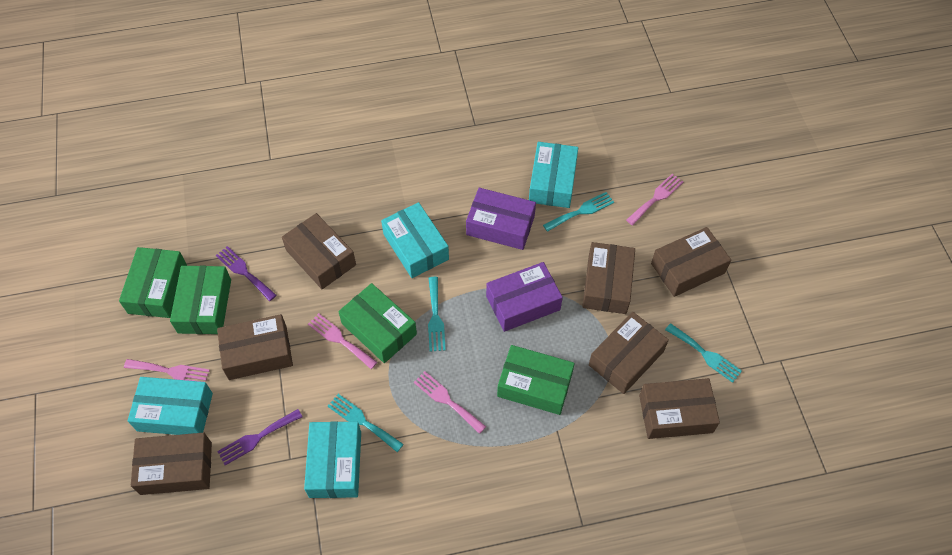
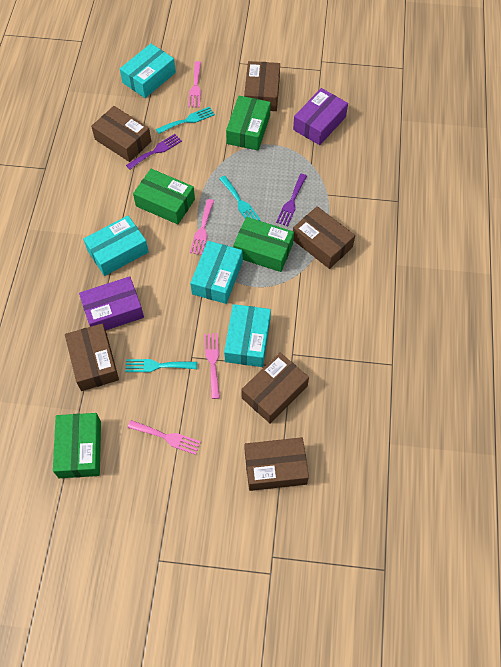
brown box: 7 -> 6
turquoise fork: 4 -> 3

